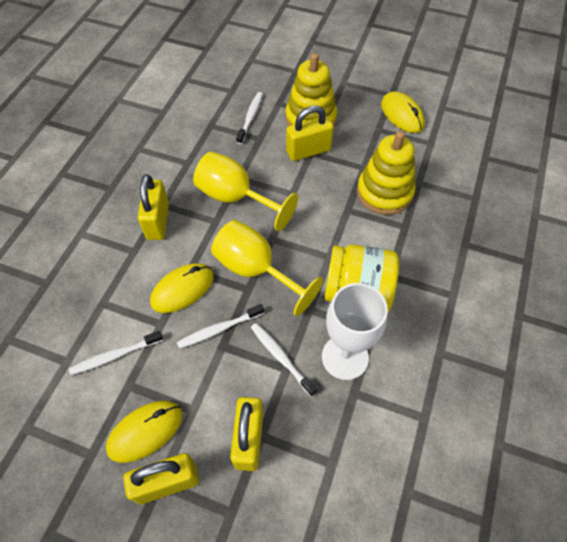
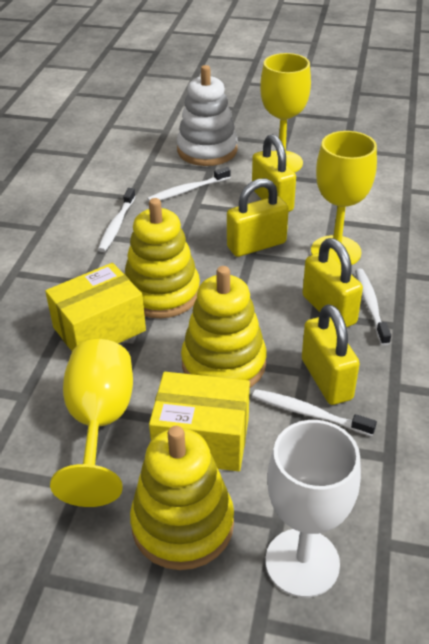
white stacking toy: 0 -> 1
yellow box: 0 -> 2
yellow goblet: 2 -> 3
yellow jar: 1 -> 0
yellow mouse: 3 -> 0
yellow stacking toy: 2 -> 3

